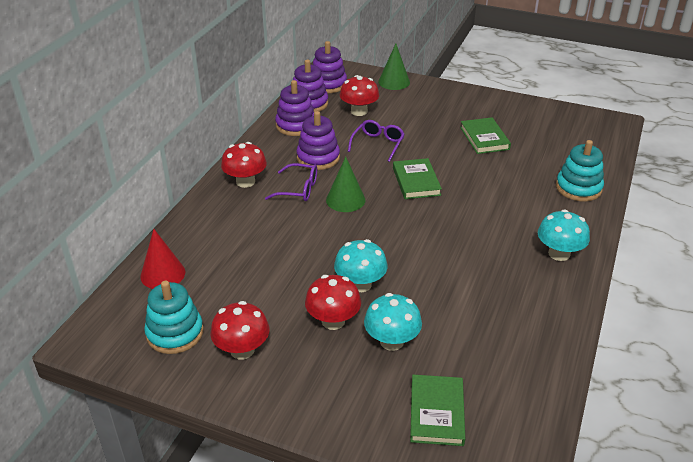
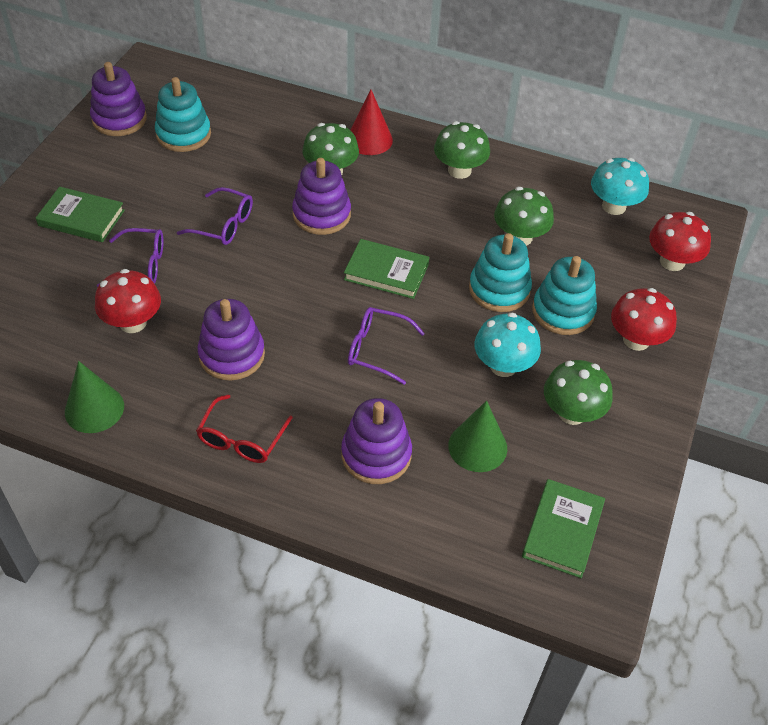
green mushroom: 0 -> 4
purple glasses: 2 -> 3
red glasses: 0 -> 1
red mushroom: 4 -> 3
turquoise mushroom: 3 -> 2
turquoise stacking toy: 2 -> 3

